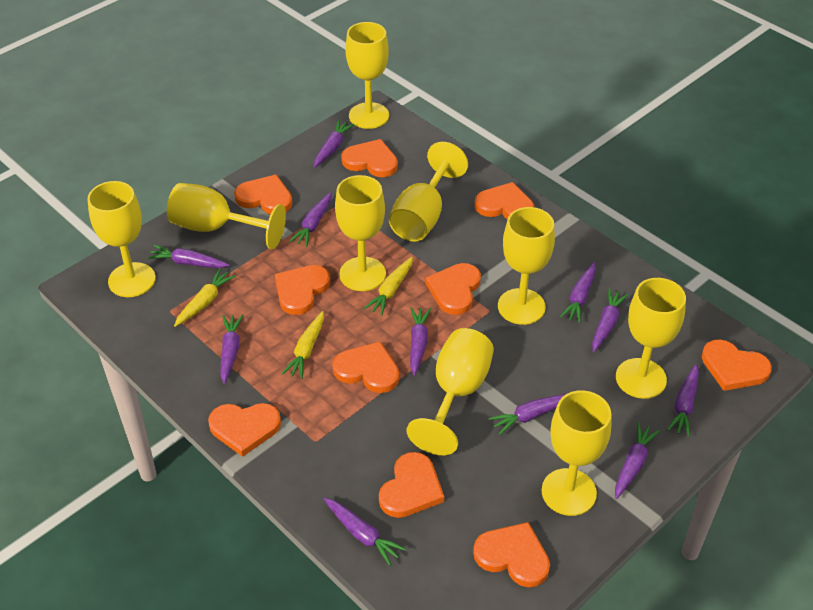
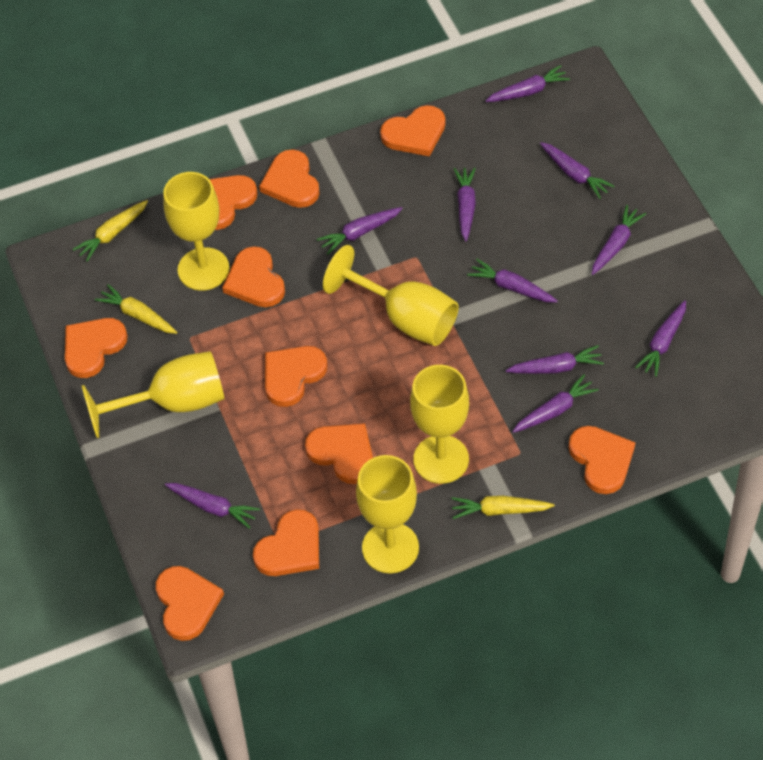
purple carrot: 11 -> 10
yellow goblet: 9 -> 5

